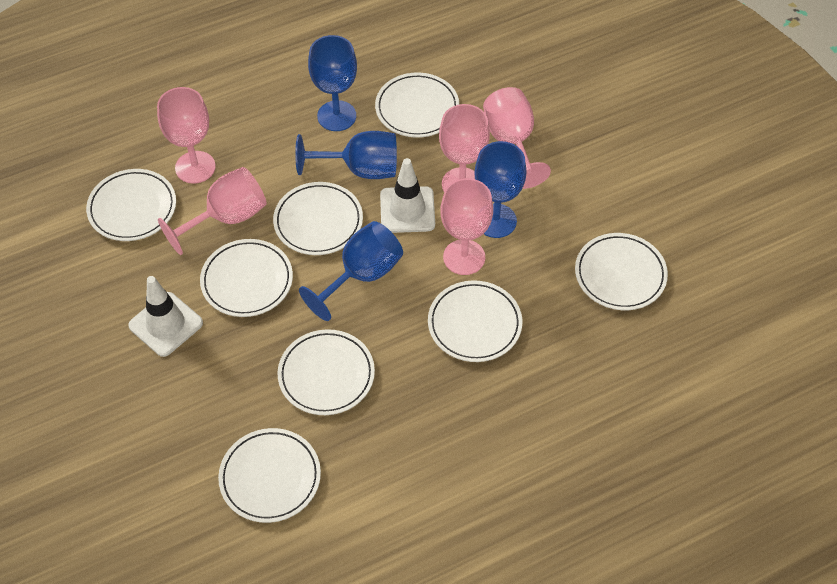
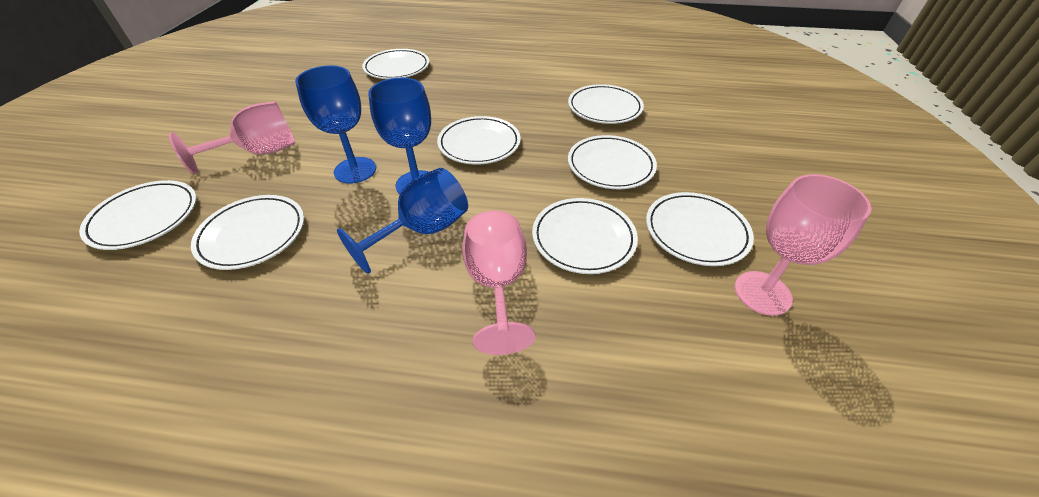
blue goblet: 4 -> 3
pink goblet: 5 -> 3
white traffic cone: 2 -> 0

